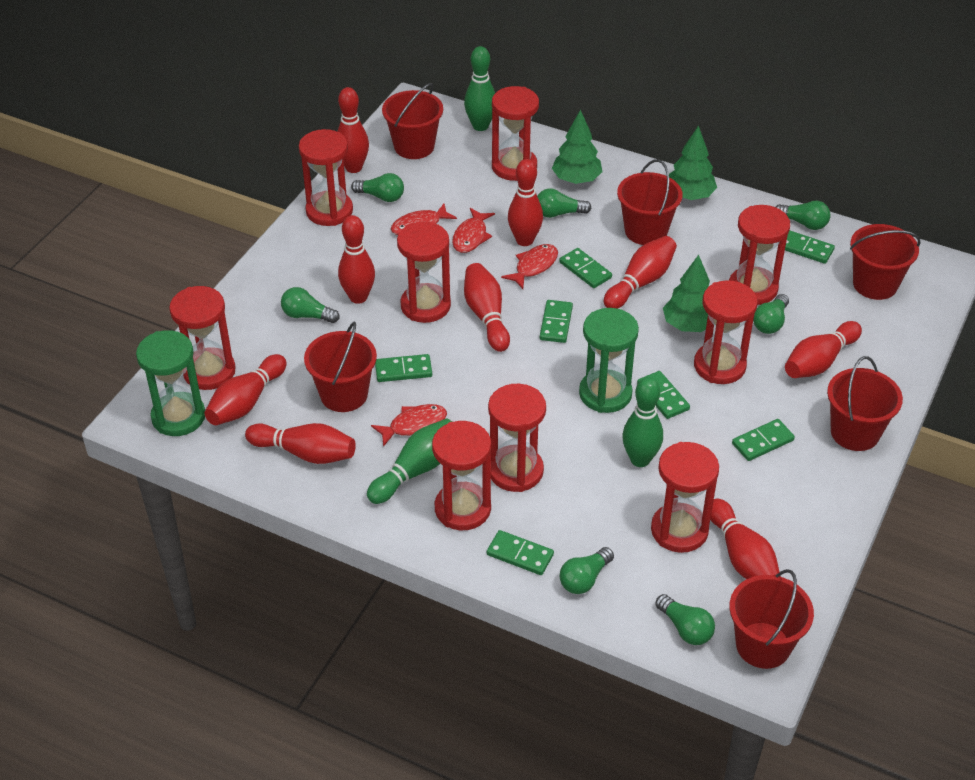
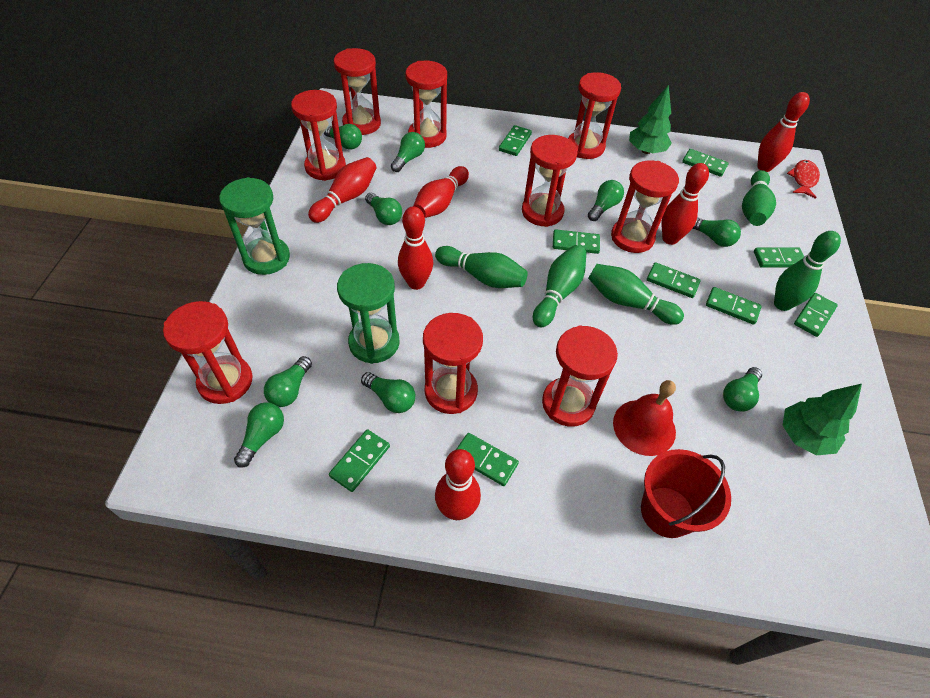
green bowling pin: 3 -> 5
green domino: 7 -> 9
green light bulb: 7 -> 9
green tree: 3 -> 2
red bell: 0 -> 1
red bowling pin: 9 -> 6
red bucket: 6 -> 1
red fish: 4 -> 1

